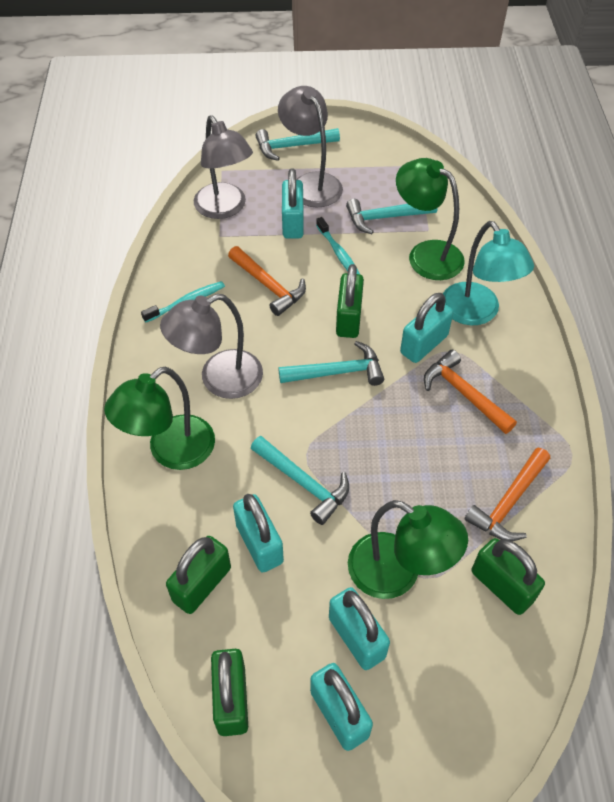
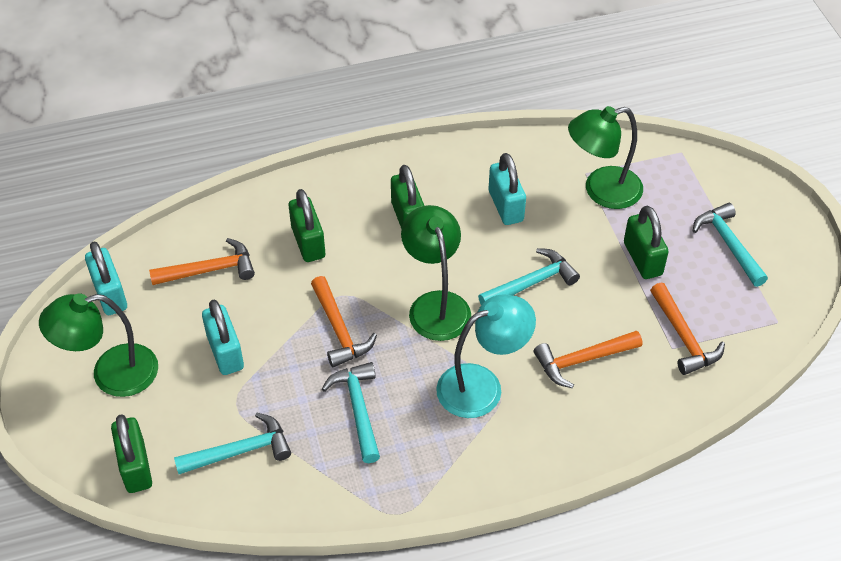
grey lamp: 3 -> 0
orange hammer: 3 -> 4
turquoise padlock: 5 -> 3
turquoise toothbrush: 2 -> 0

